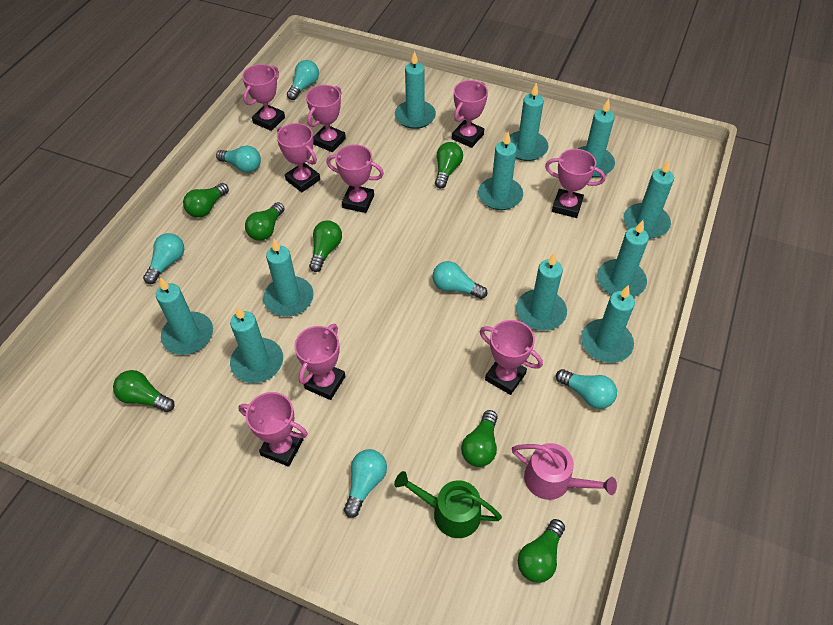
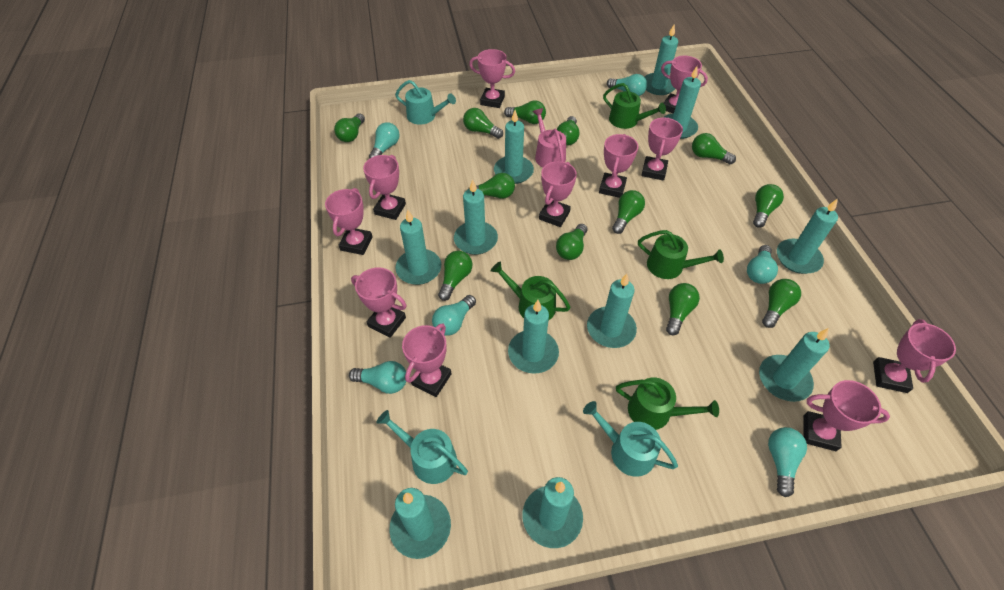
green light bulb: 7 -> 12
green watering can: 1 -> 4
pink trophy: 9 -> 11
turquoise watering can: 0 -> 3

